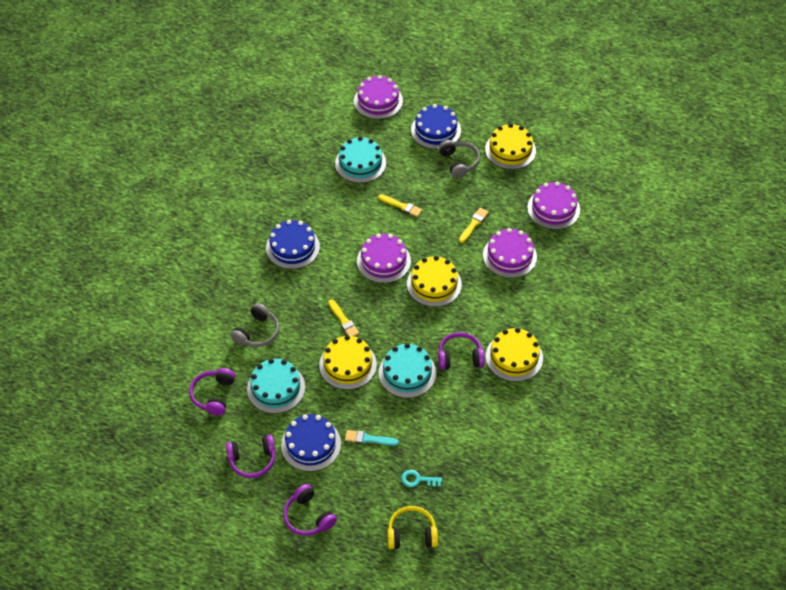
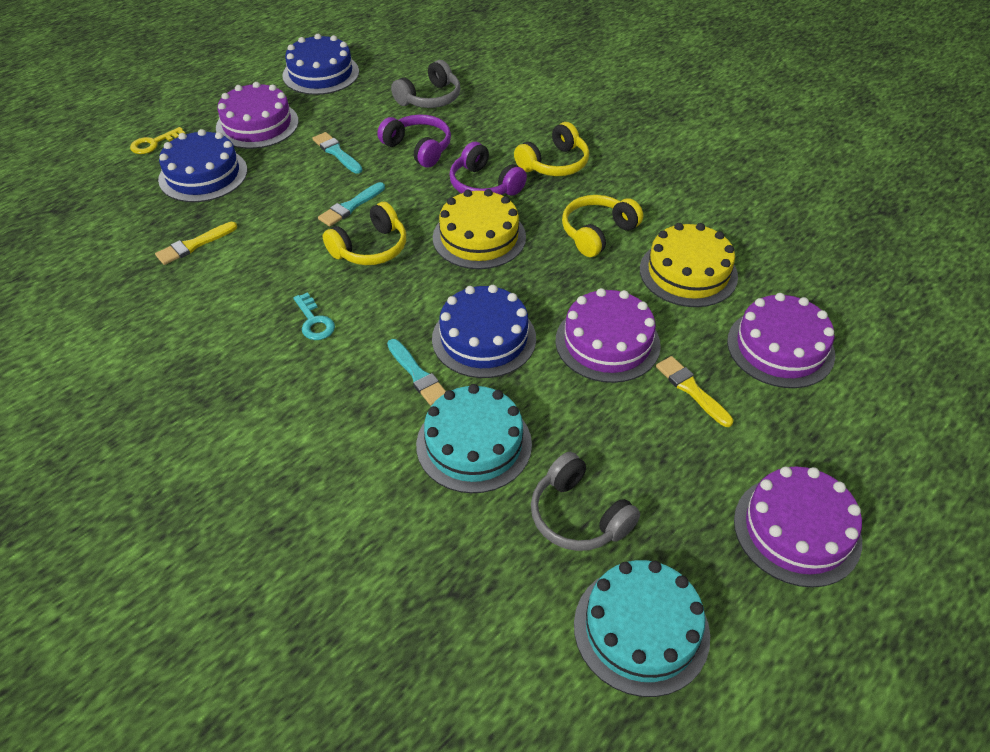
purple headphones: 4 -> 2
turquoise brush: 1 -> 3
turquoise cake: 3 -> 2
yellow brush: 3 -> 2
yellow cake: 4 -> 2
yellow headphones: 1 -> 3
yellow key: 0 -> 1

